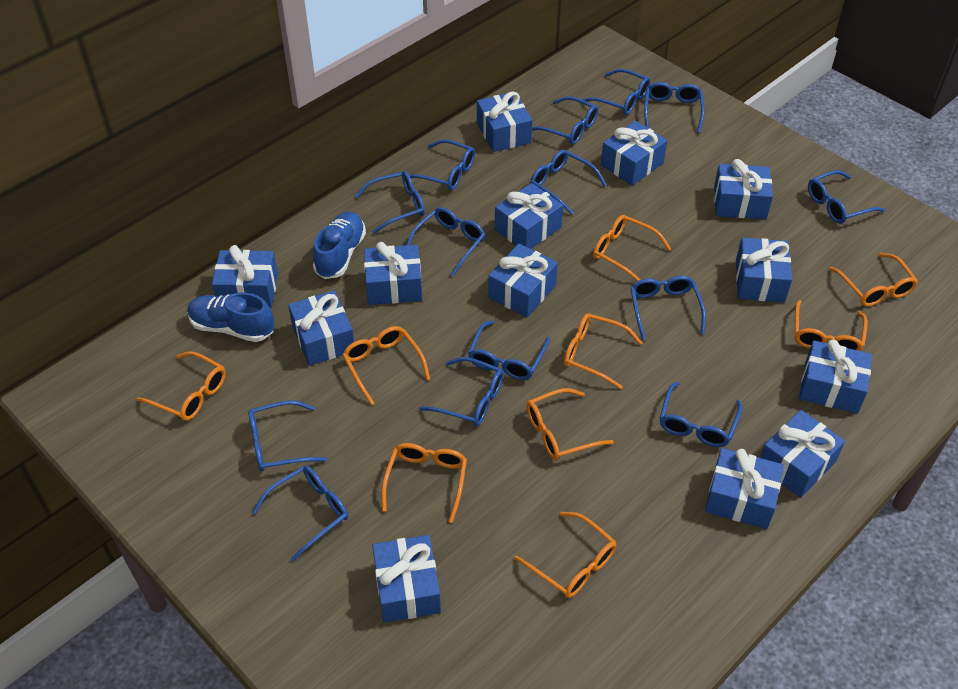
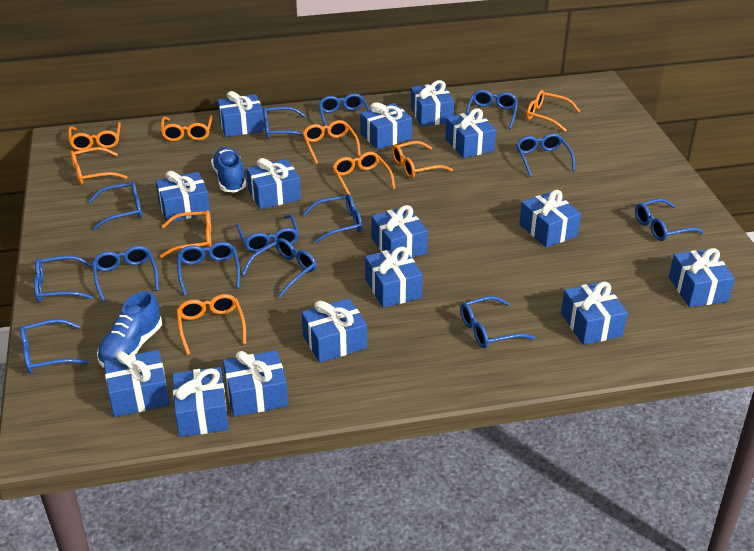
blue gift: 13 -> 15

